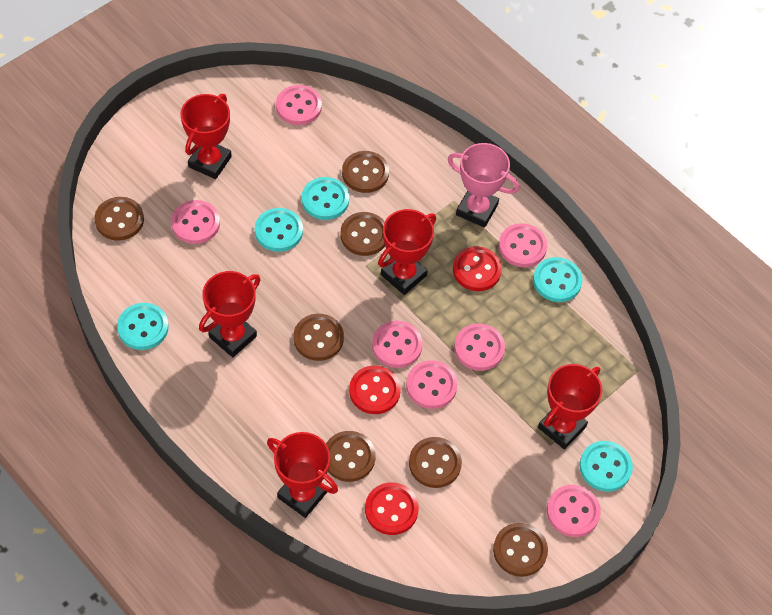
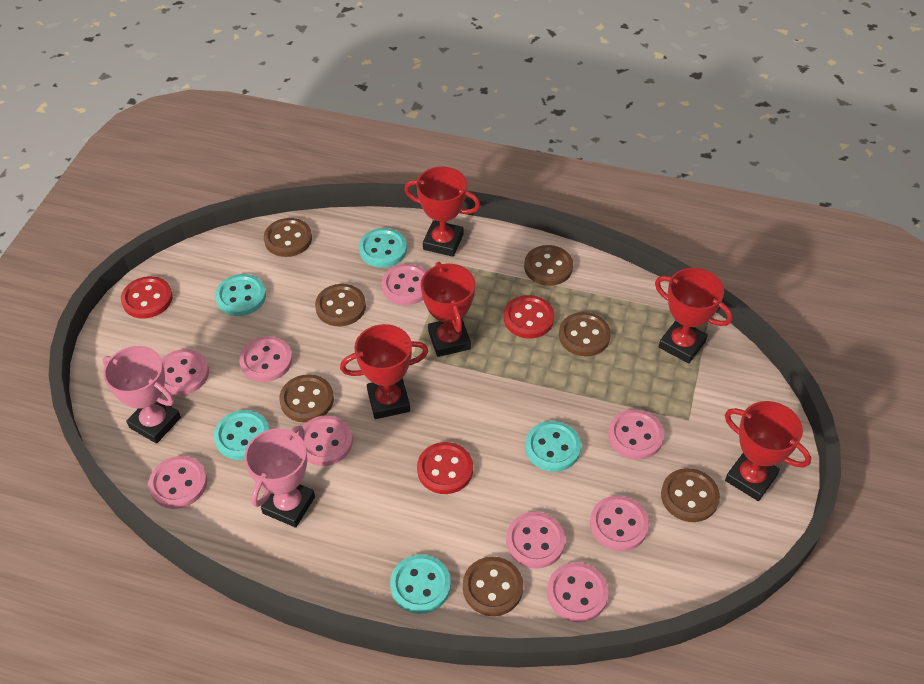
pink button: 7 -> 9
pink trophy: 1 -> 2

